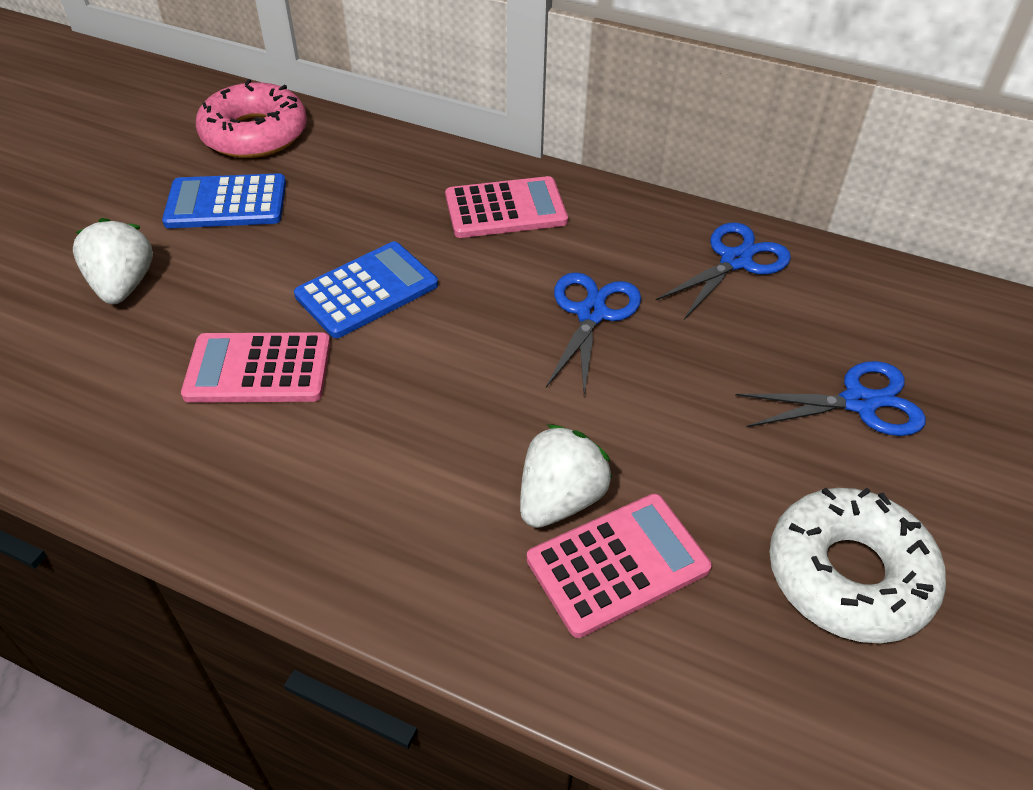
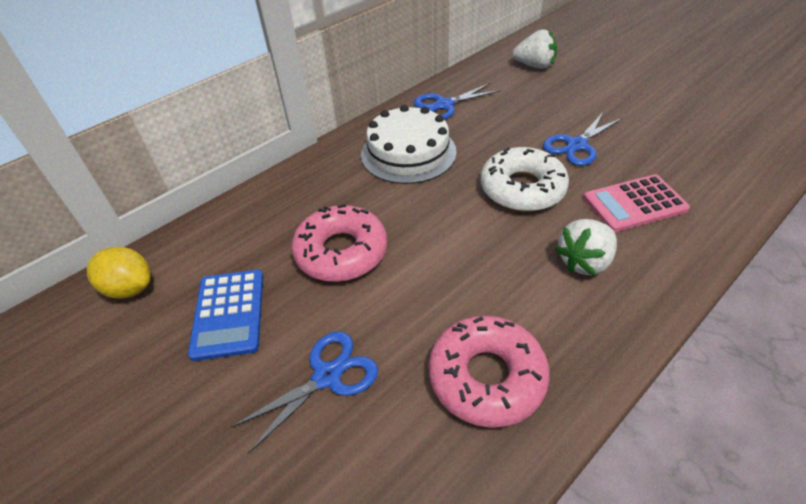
blue calculator: 2 -> 1
pink calculator: 3 -> 1
pink donut: 1 -> 2
white cake: 0 -> 1
yellow lemon: 0 -> 1

